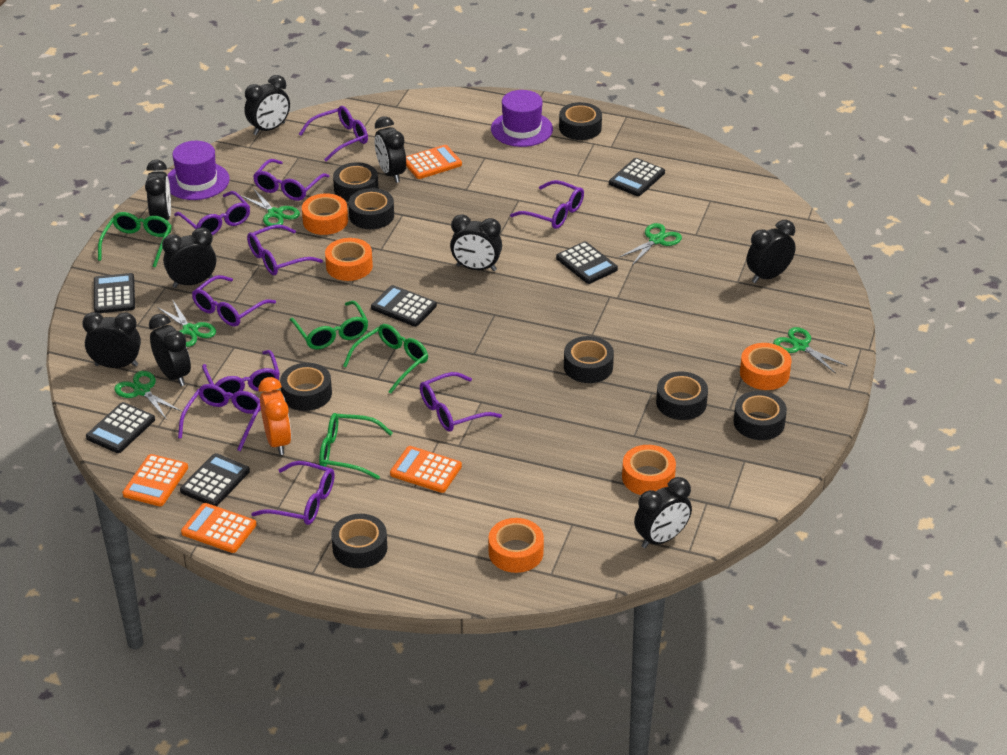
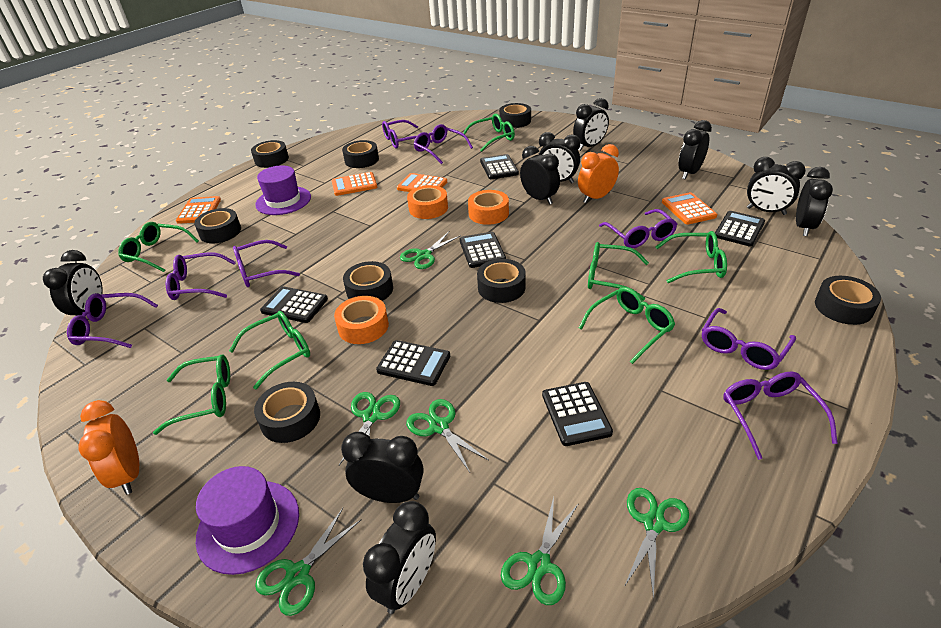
green glasses: 4 -> 7
green scissors: 5 -> 6
orange clock: 1 -> 2
orange tape: 5 -> 3
purple glasses: 10 -> 8

